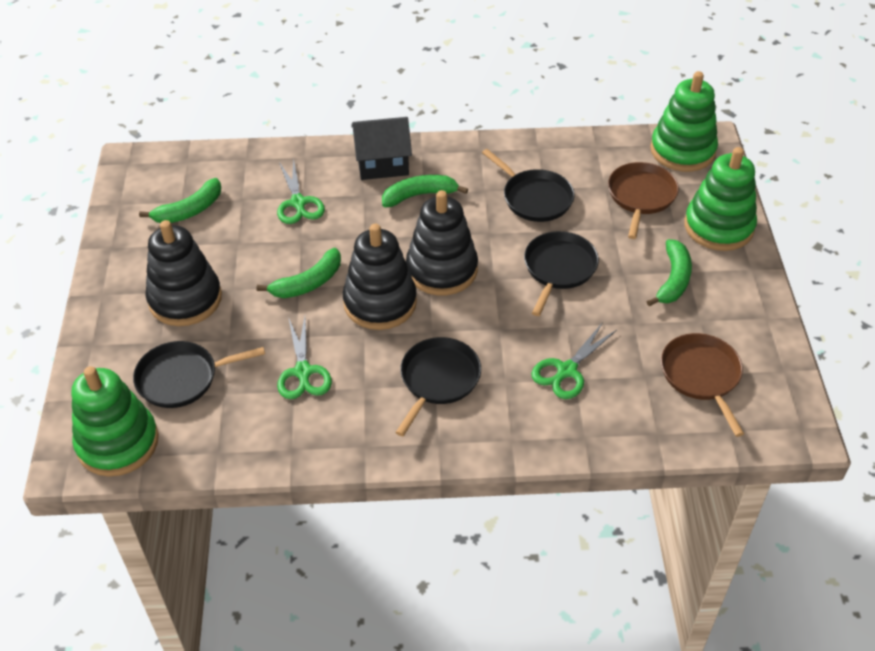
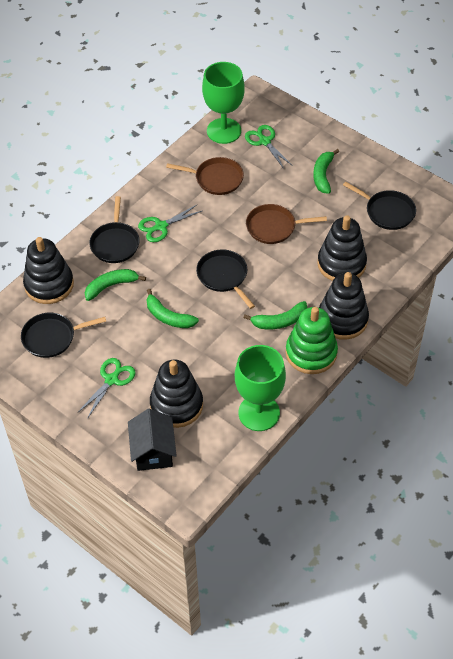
black stacking toy: 3 -> 4
green goblet: 0 -> 2
green stacking toy: 3 -> 1

